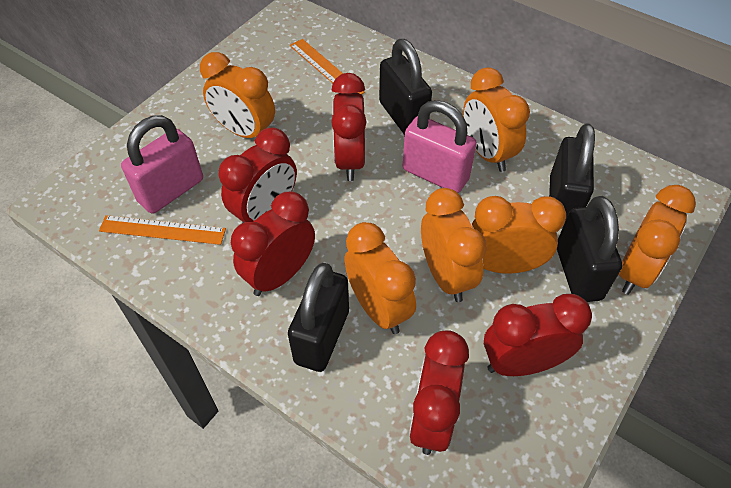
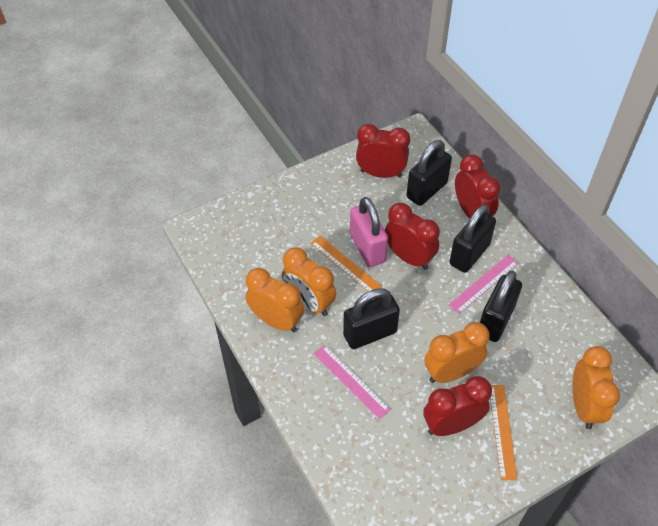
orange clock: 6 -> 4
pink padlock: 2 -> 1
pink ruler: 0 -> 2
red clock: 5 -> 4

